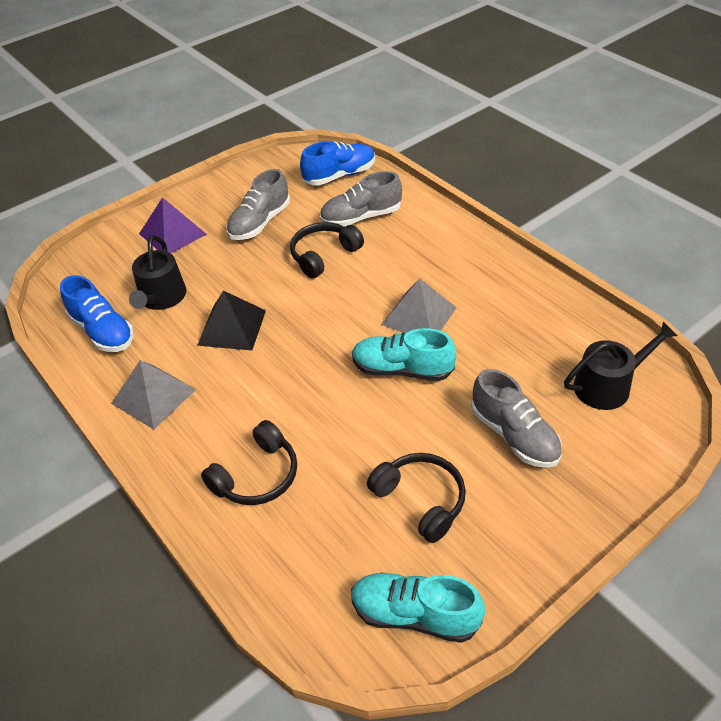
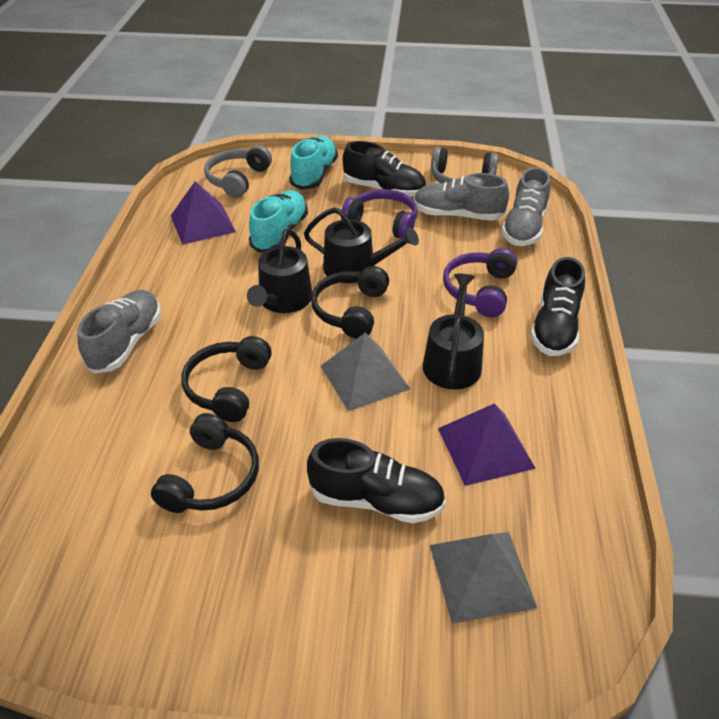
black pyramid: 1 -> 0
black shoe: 0 -> 3
black watering can: 2 -> 3
blue shoe: 2 -> 0
grey headphones: 0 -> 2
purple headphones: 0 -> 2
purple pyramid: 1 -> 2

